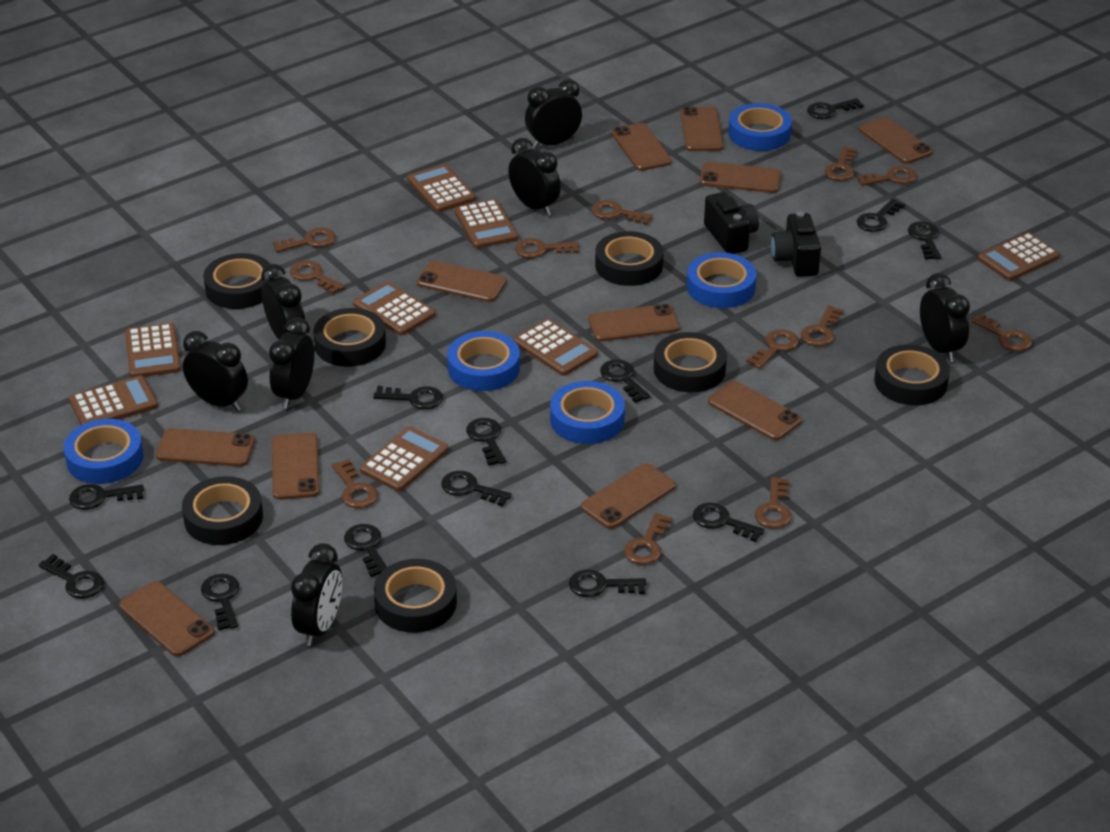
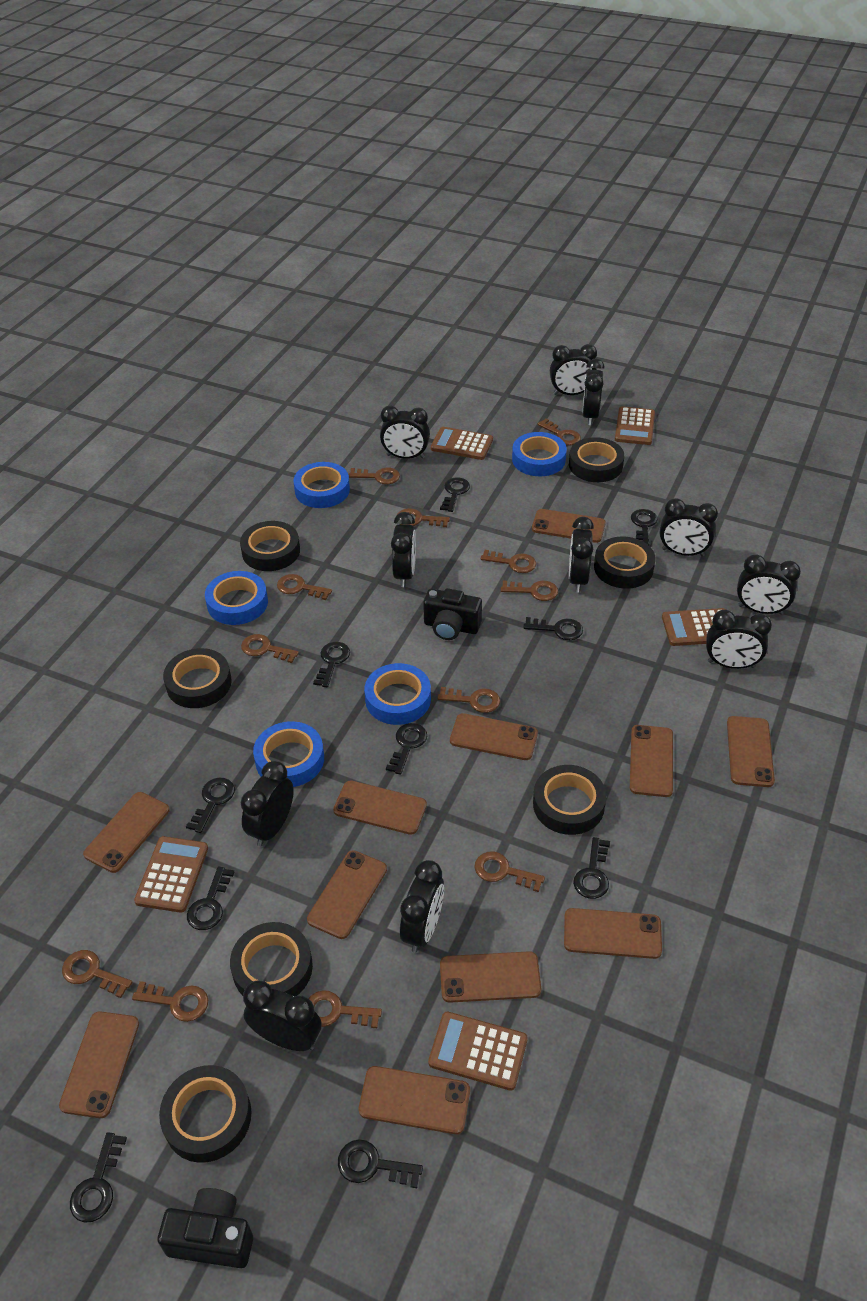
black clock: 7 -> 11
black key: 13 -> 10
brown calculator: 8 -> 5

